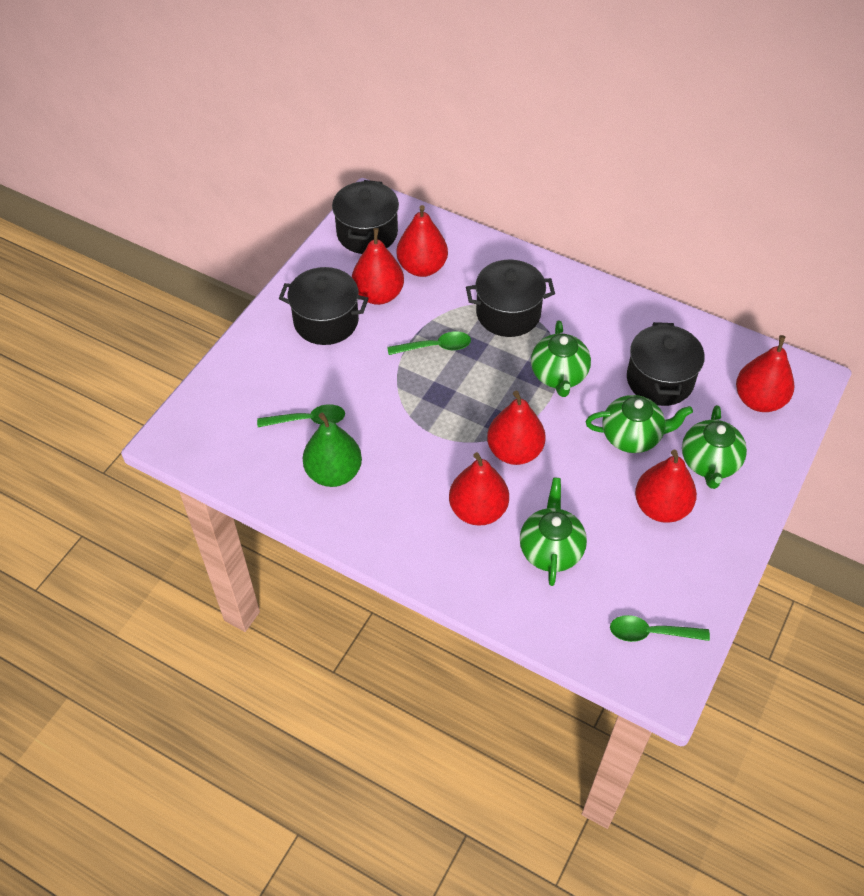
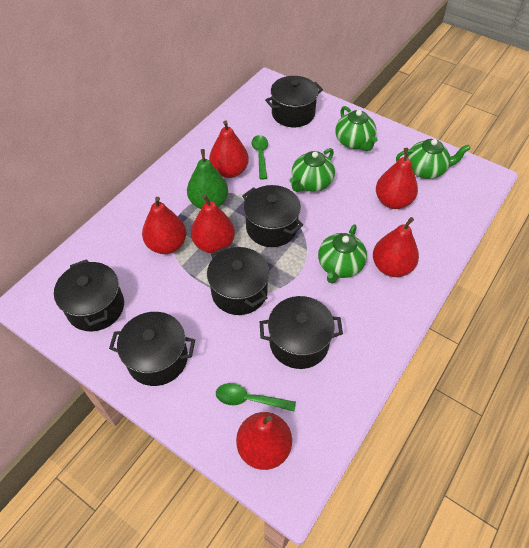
black pot: 4 -> 6
green spoon: 3 -> 2

